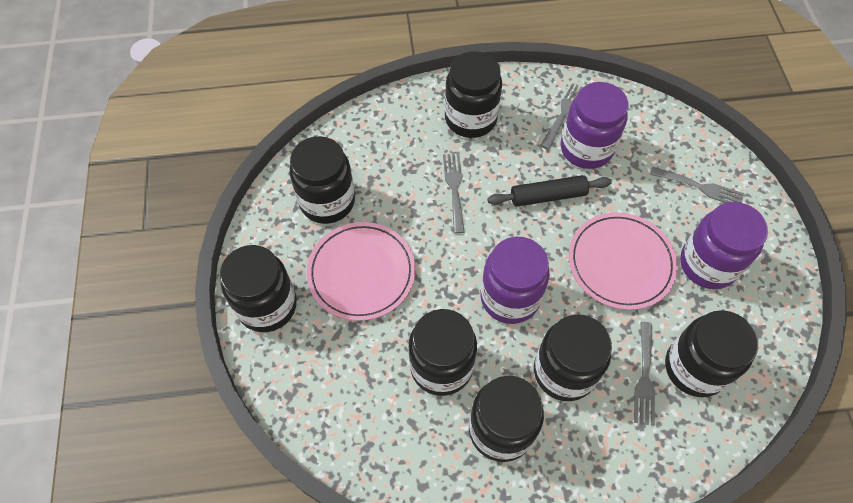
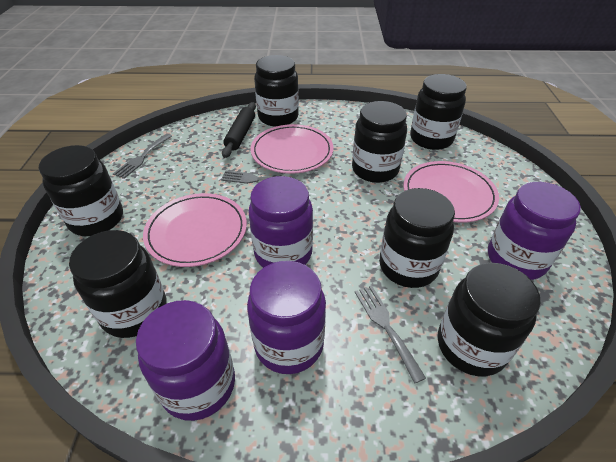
grey fork: 4 -> 3
pink plate: 2 -> 3
purple jar: 3 -> 4

